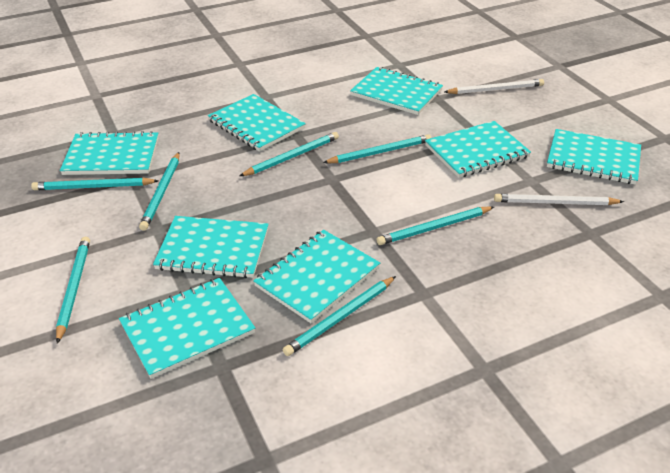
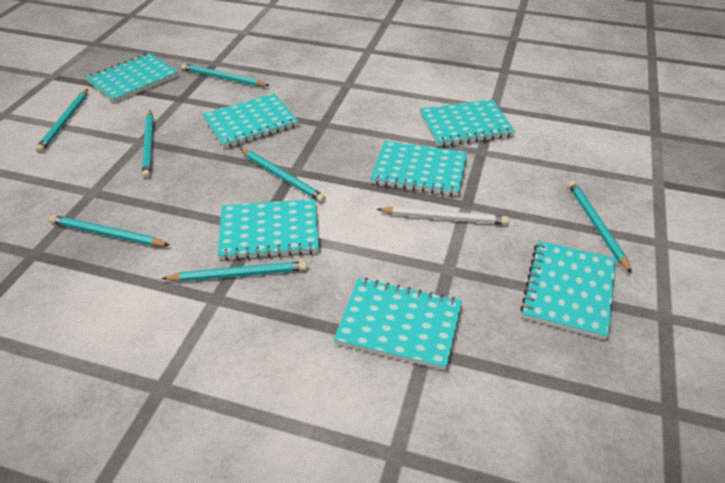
turquoise notebook: 8 -> 7
white pencil: 2 -> 1

